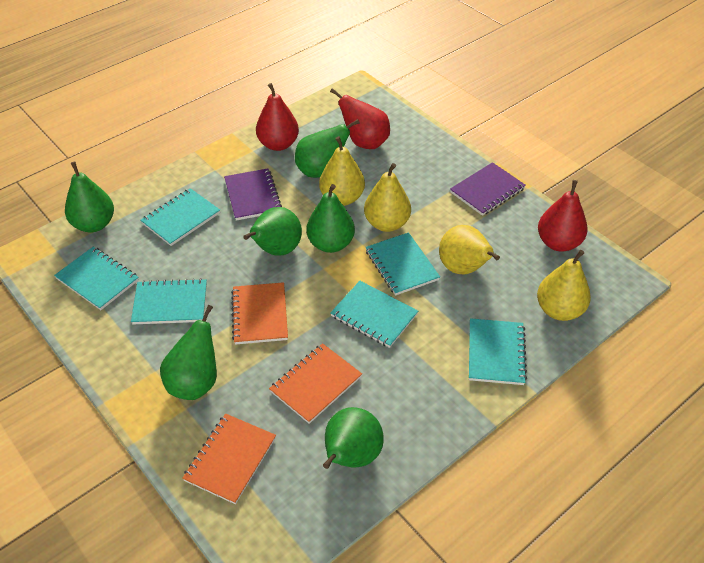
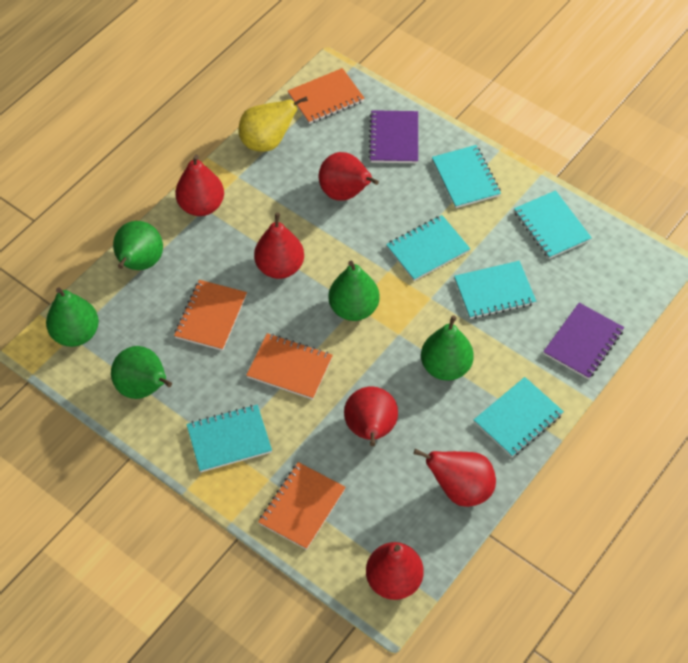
green pear: 6 -> 5
orange notebook: 3 -> 4
red pear: 3 -> 6
yellow pear: 4 -> 1

